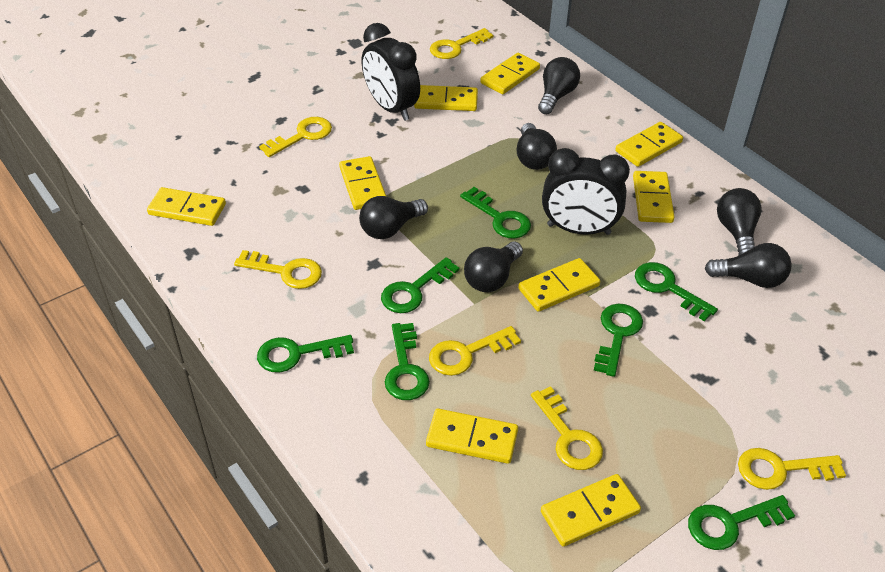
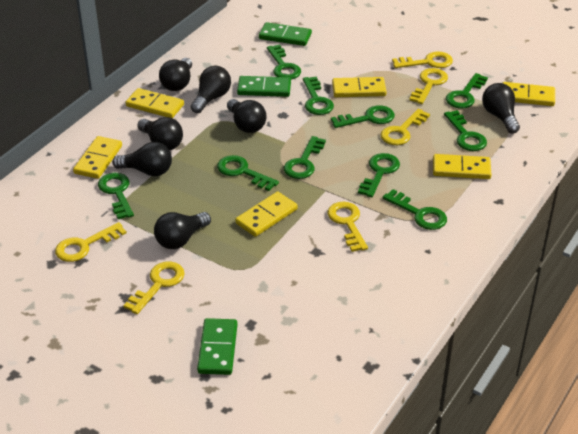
black clock: 2 -> 0
black light bulb: 6 -> 7
green domino: 0 -> 3
green key: 7 -> 10
yellow domino: 9 -> 6

